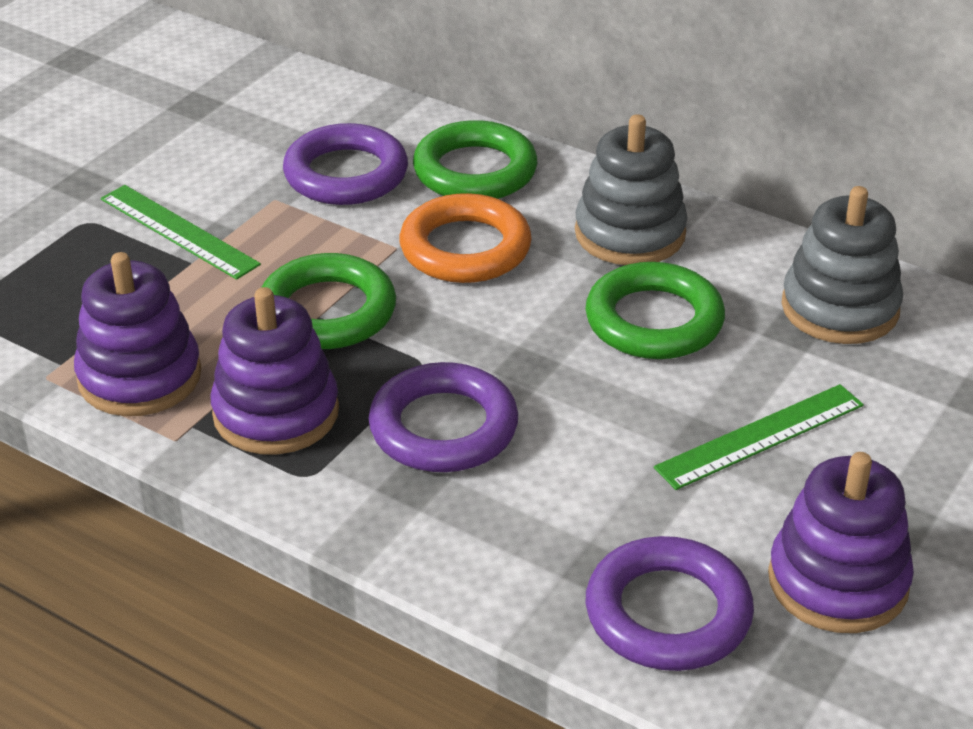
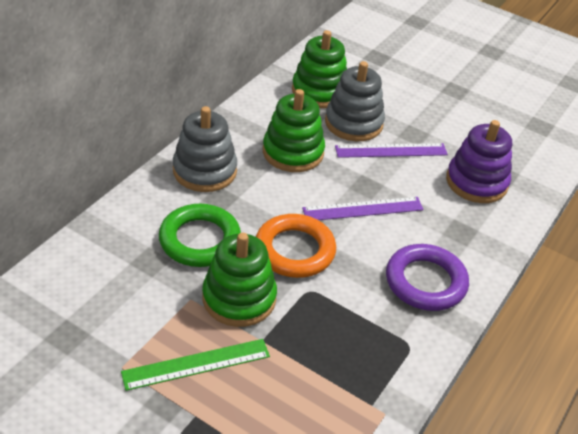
green ring: 3 -> 1
green ruler: 2 -> 1
green stacking toy: 0 -> 3
purple ring: 3 -> 1
purple ruler: 0 -> 2
purple stacking toy: 3 -> 1

